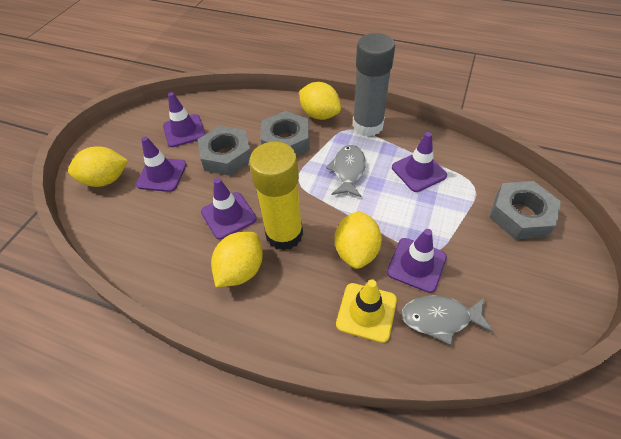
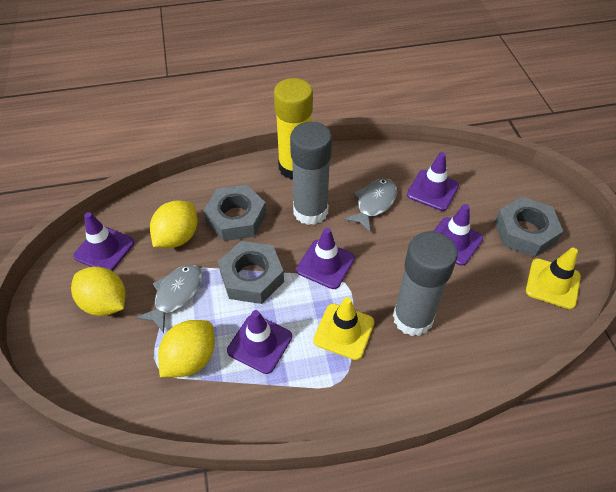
grey glue stick: 1 -> 2
yellow lemon: 4 -> 3
yellow traffic cone: 1 -> 2

